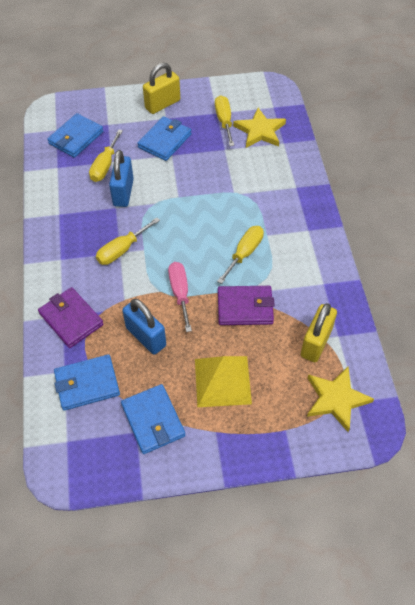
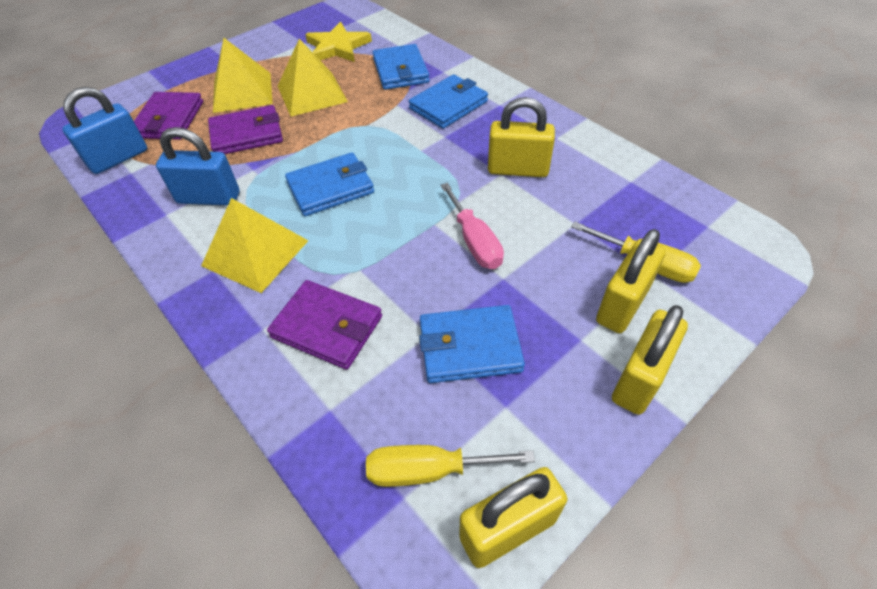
purple wallet: 2 -> 3
yellow padlock: 2 -> 4
yellow pyramid: 1 -> 3
yellow screwdriver: 4 -> 2
yellow star: 2 -> 1

